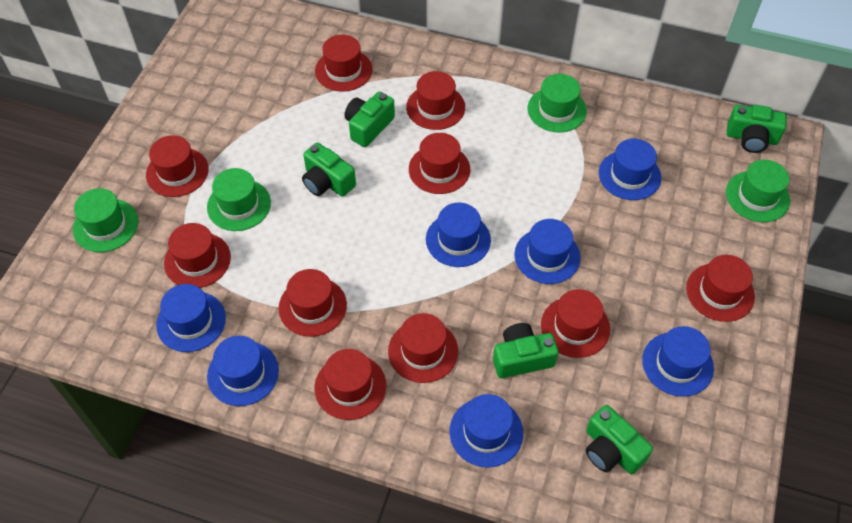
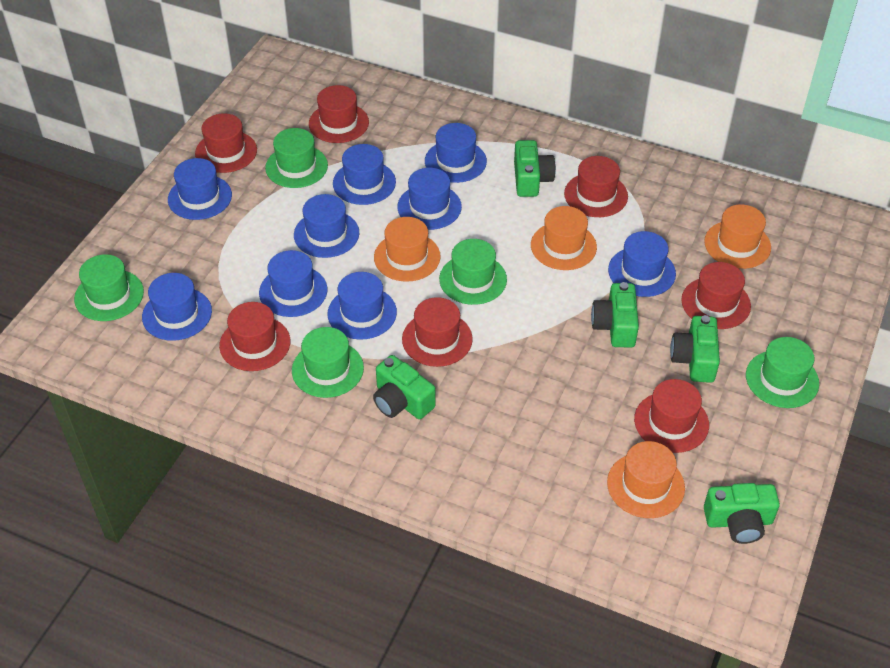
blue hat: 7 -> 9
green hat: 4 -> 5
orange hat: 0 -> 4
red hat: 10 -> 7

